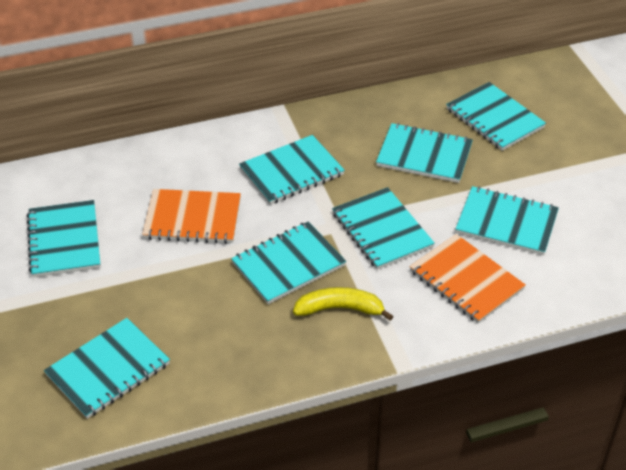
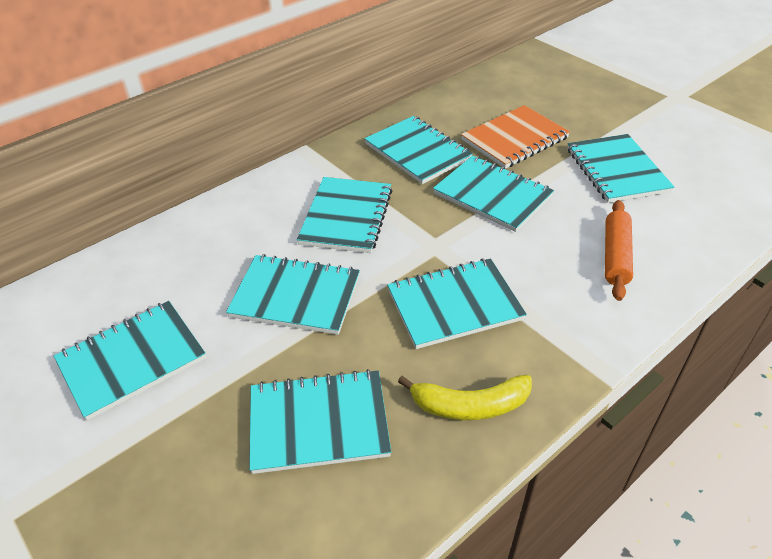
orange notebook: 2 -> 1
orange rolling pin: 0 -> 1

